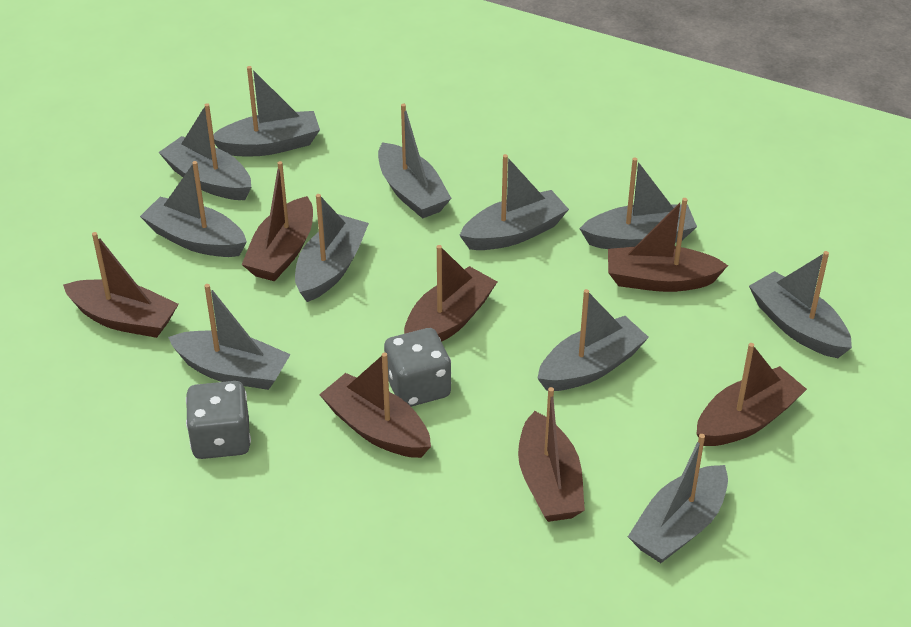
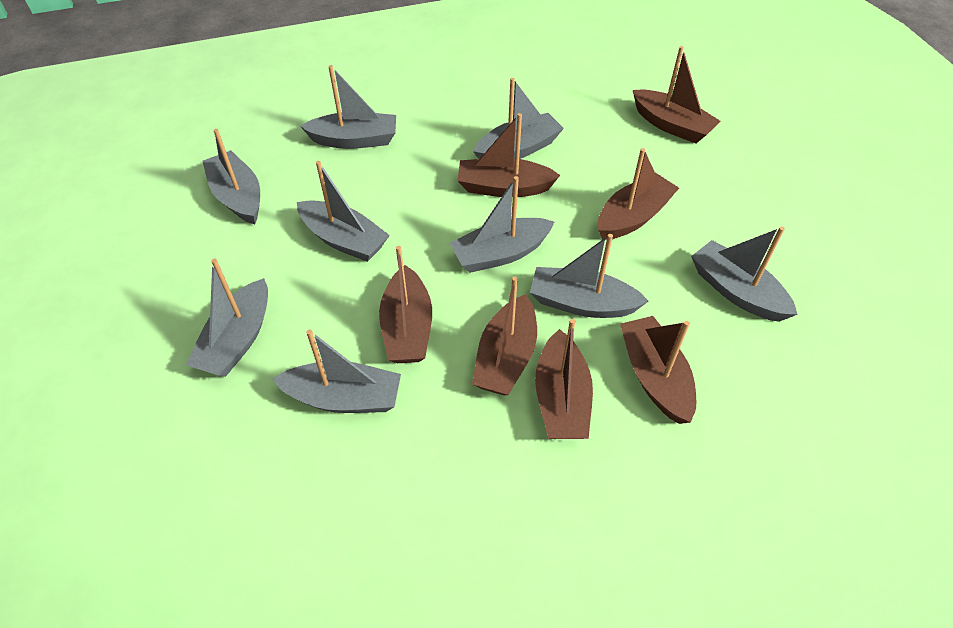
grey boat: 11 -> 9
grey dice: 2 -> 0

